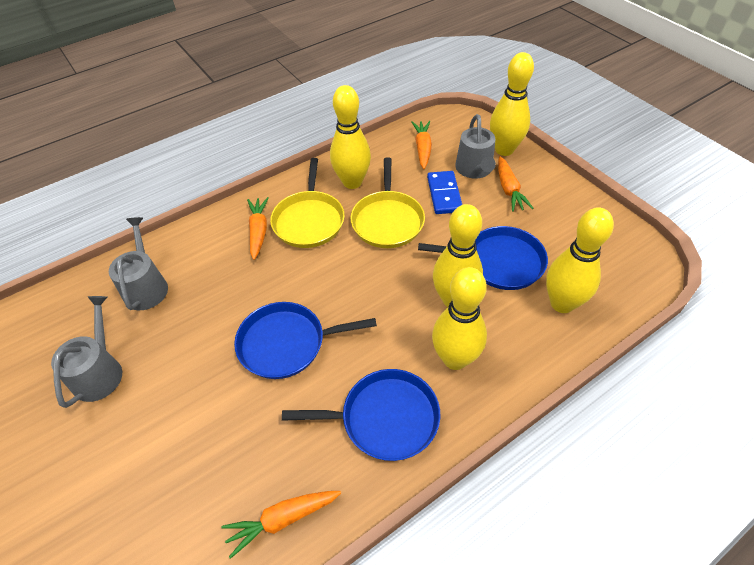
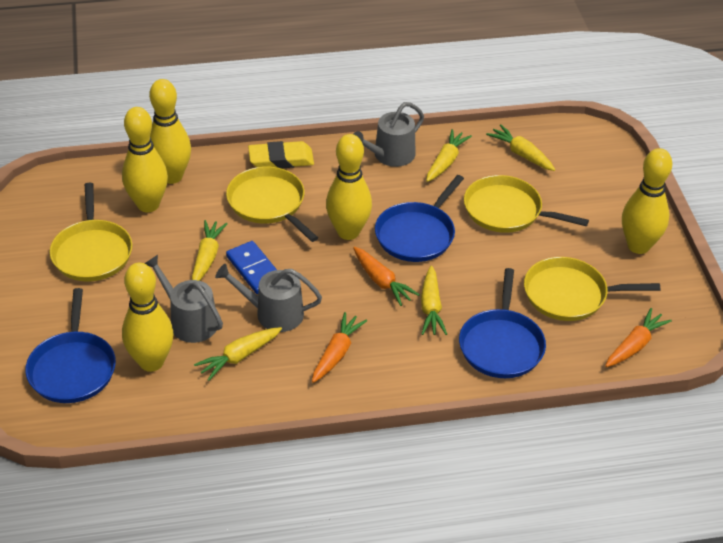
orange carrot: 4 -> 3
yellow carrot: 0 -> 5
yellow eraser: 0 -> 1
yellow pan: 2 -> 4

